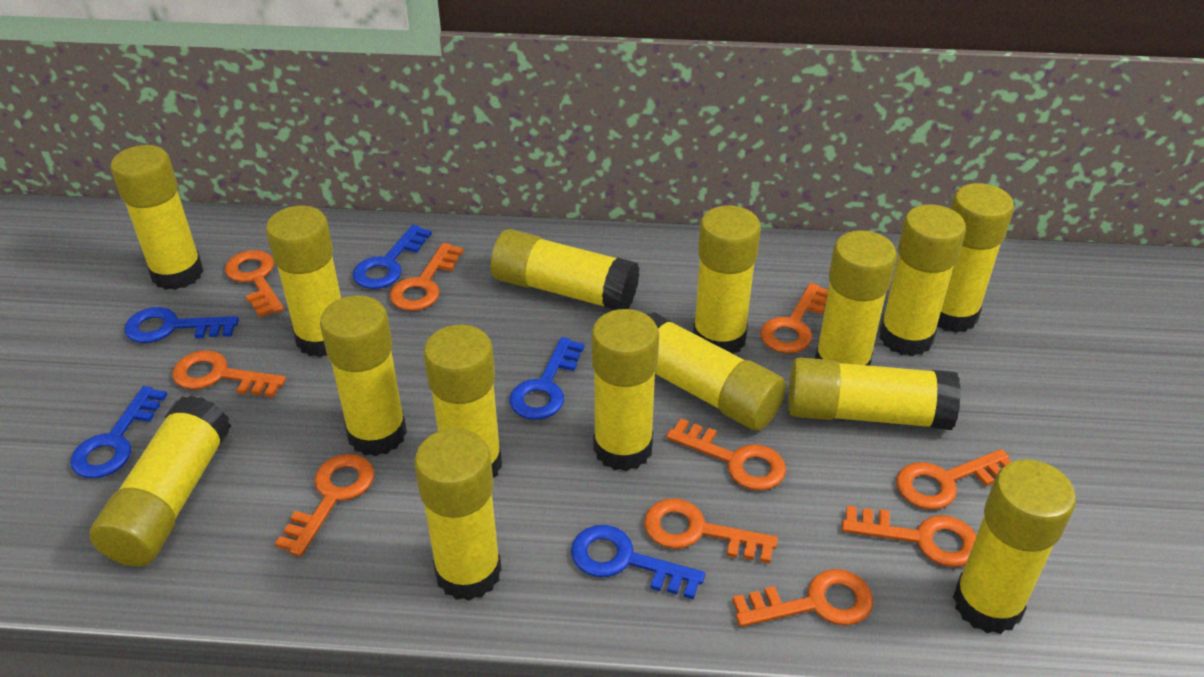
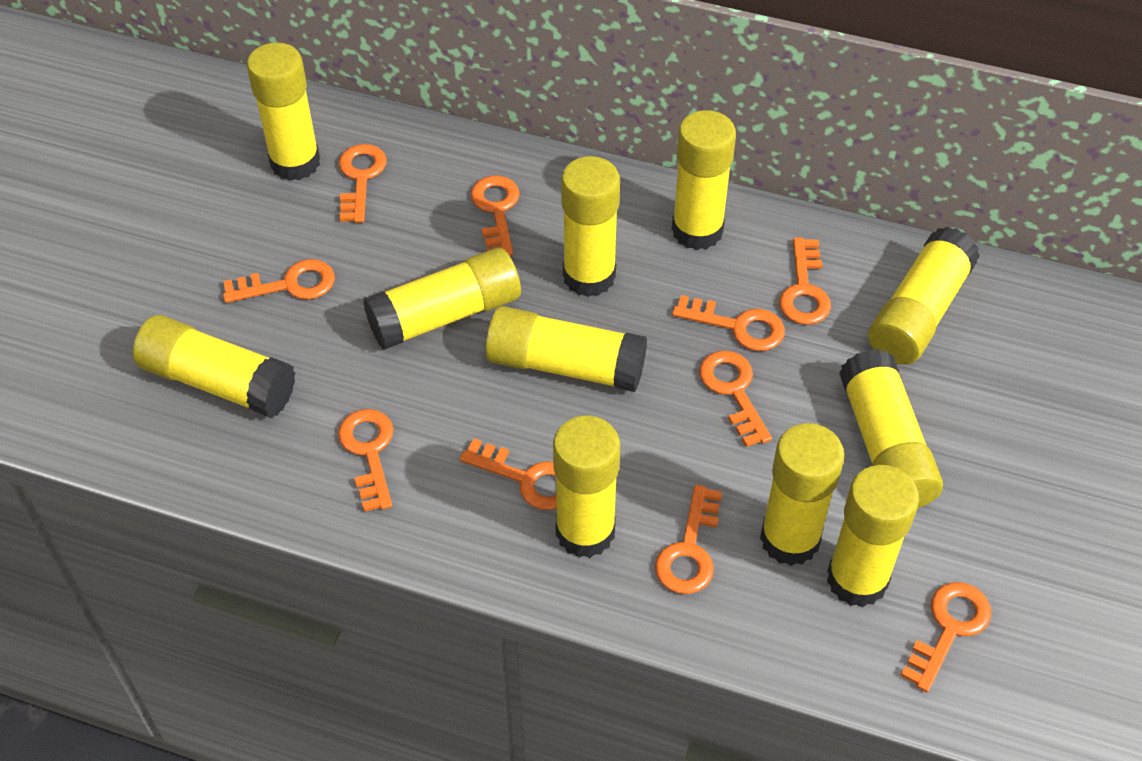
blue key: 5 -> 0
yellow glue stick: 15 -> 11

